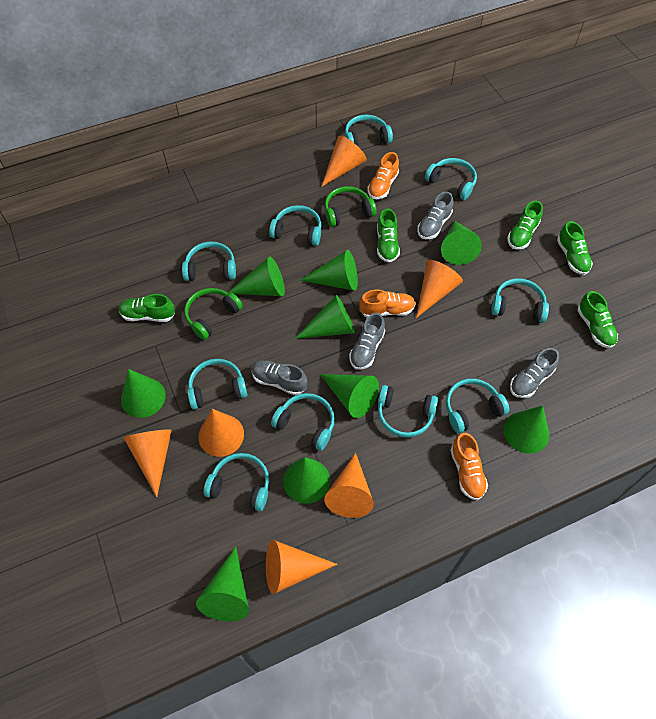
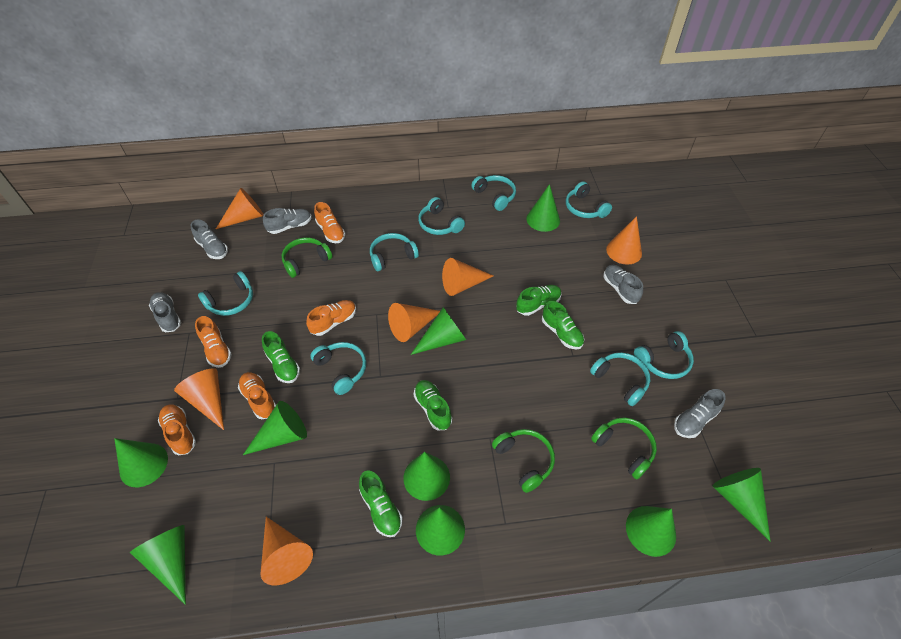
green headphones: 2 -> 3
grey shoe: 4 -> 5
orange shoe: 3 -> 5
turquoise headphones: 10 -> 8

